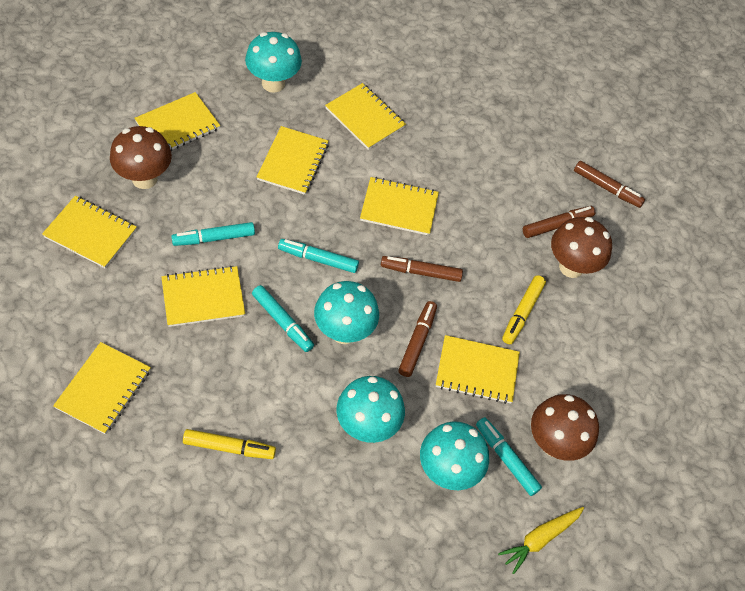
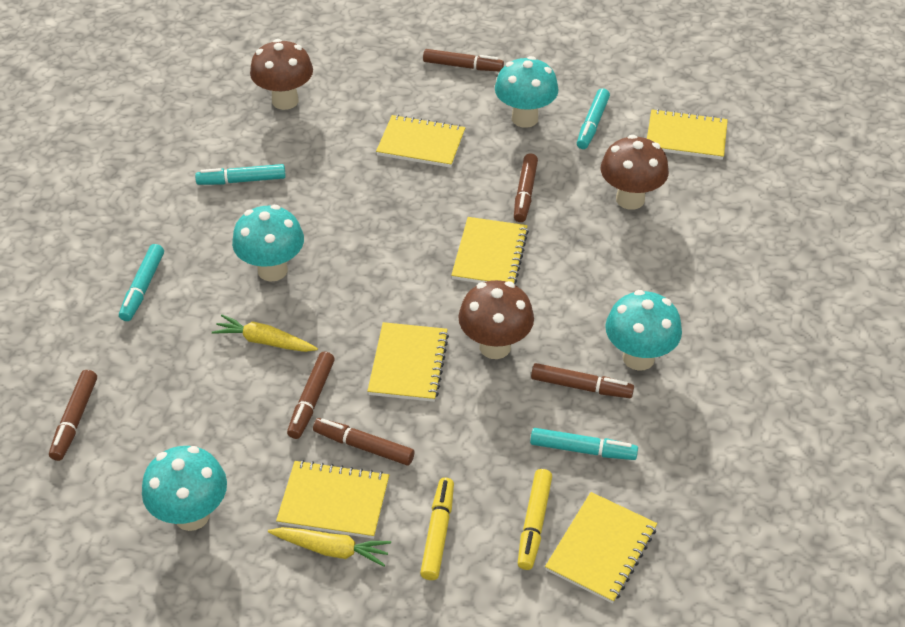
brown marker: 4 -> 6
yellow carrot: 1 -> 2
yellow notebook: 8 -> 6

